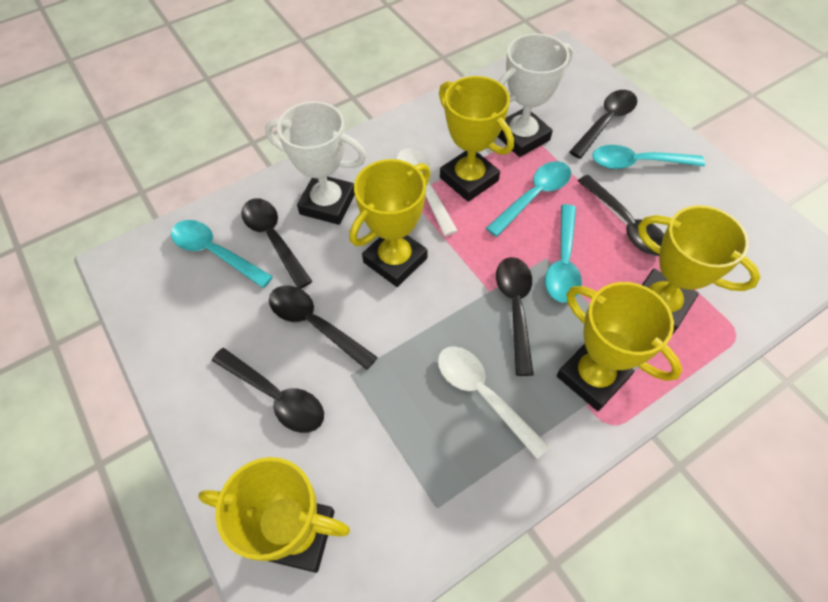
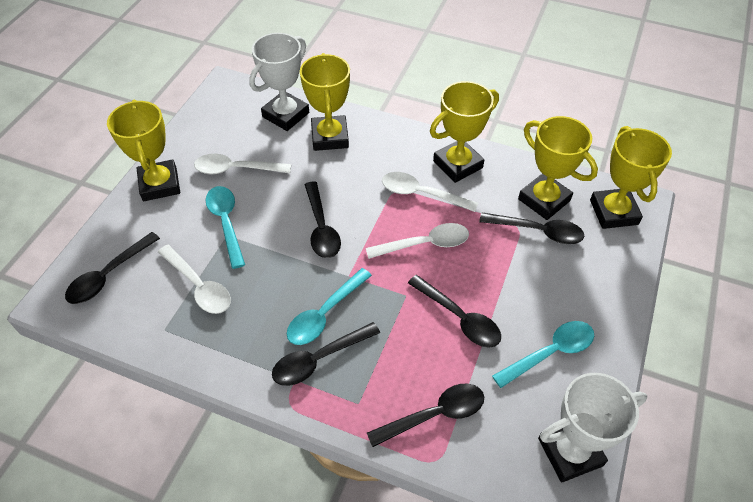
turquoise spoon: 4 -> 3
white spoon: 2 -> 4

